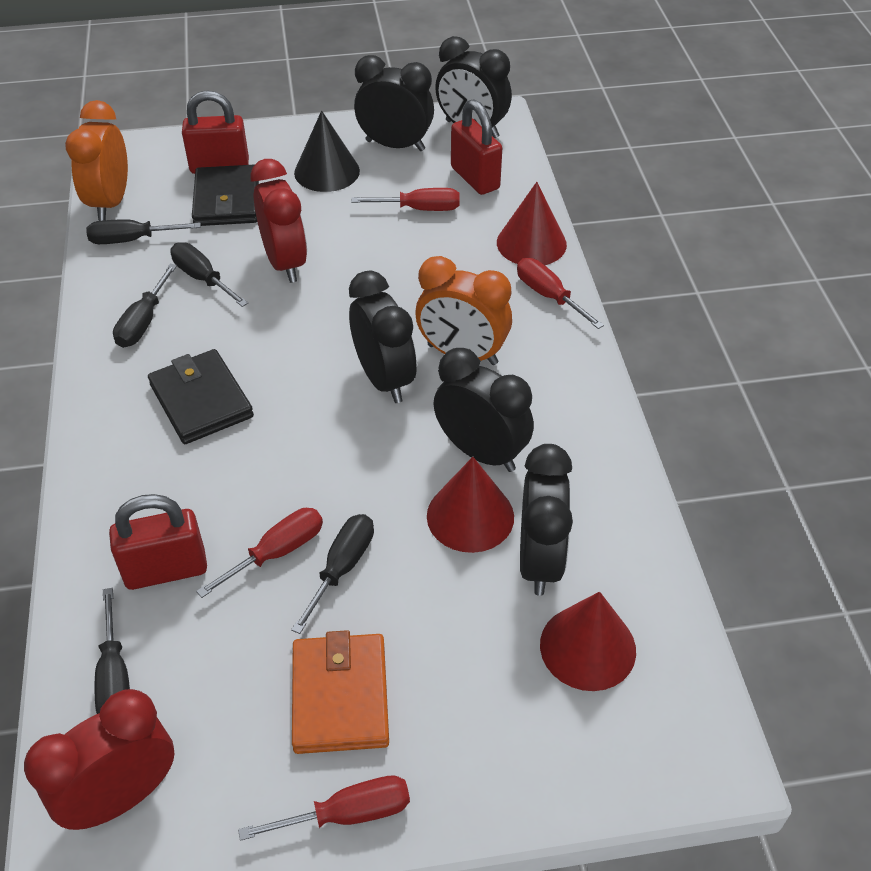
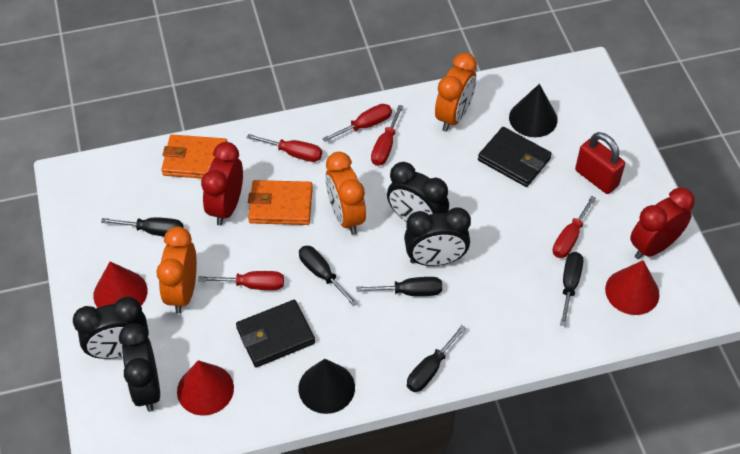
black clock: 5 -> 4
black cone: 1 -> 2
orange clock: 2 -> 3
orange wallet: 1 -> 2
red padlock: 3 -> 1
red screwdriver: 4 -> 5

